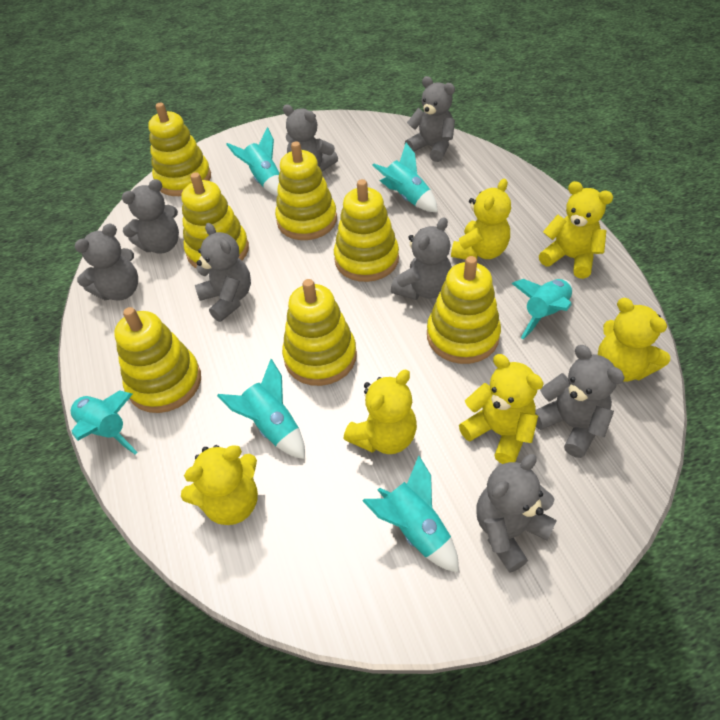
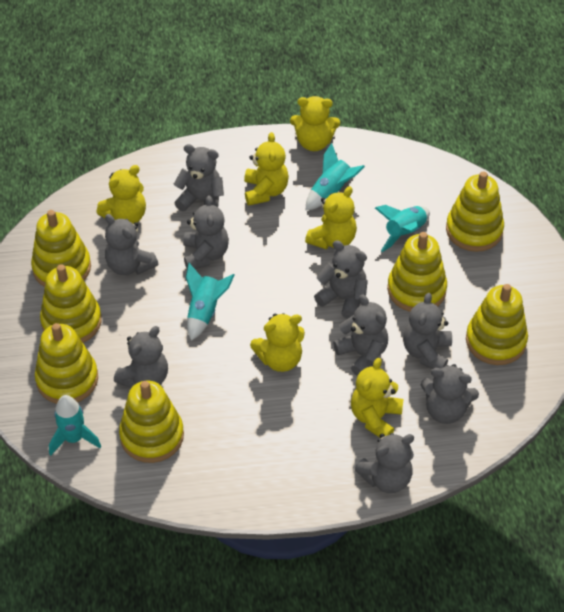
grey teddy bear: 8 -> 9
turquoise rocket: 6 -> 4

